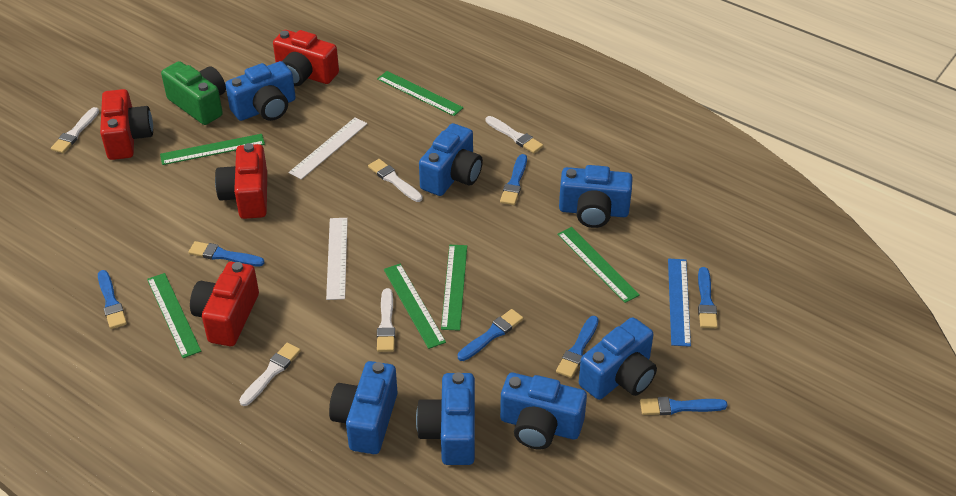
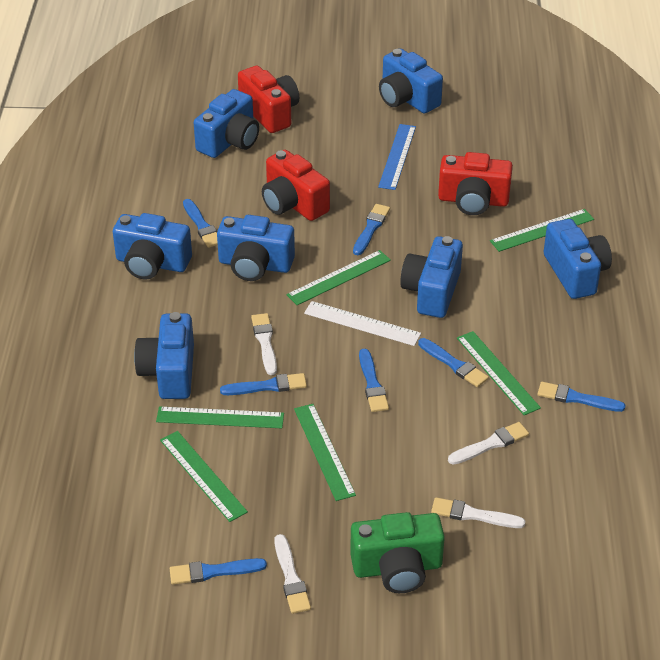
red camera: 4 -> 3
white brush: 5 -> 4
white ruler: 2 -> 1

